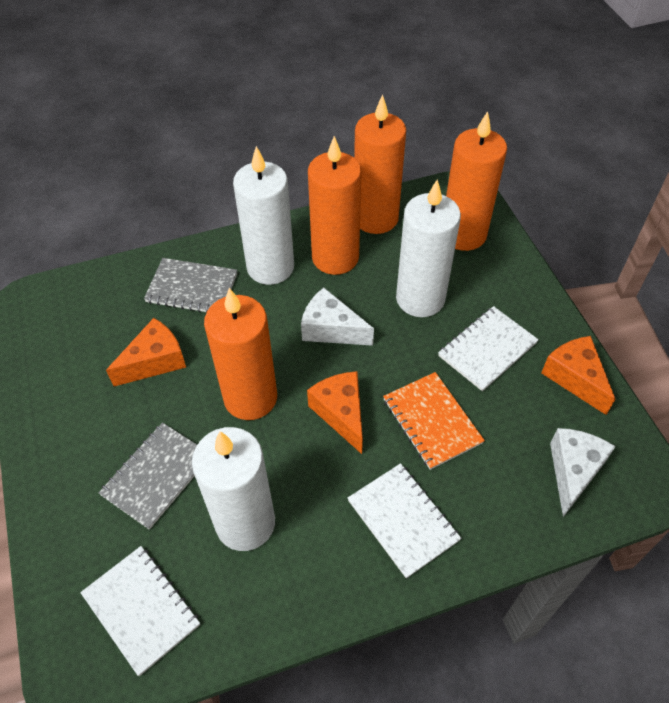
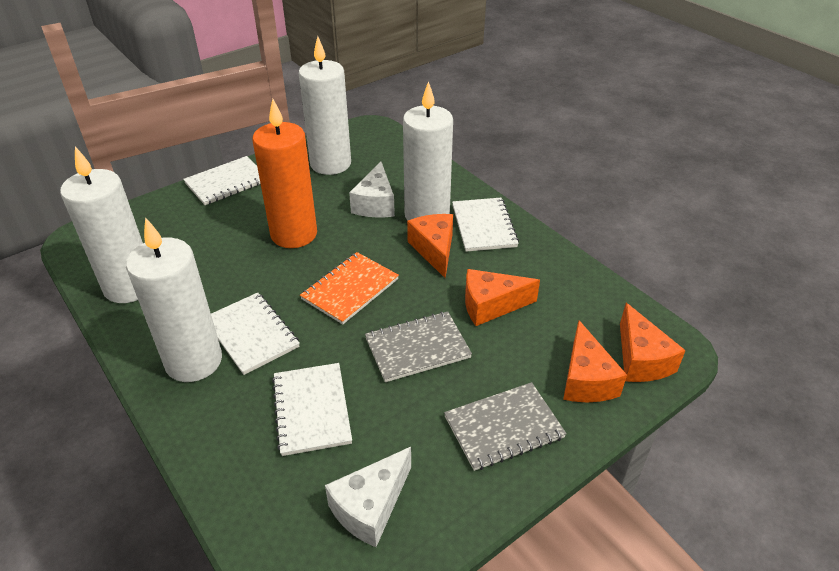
orange candle: 4 -> 1
orange cheese: 3 -> 4
white candle: 3 -> 4
white notebook: 3 -> 4

